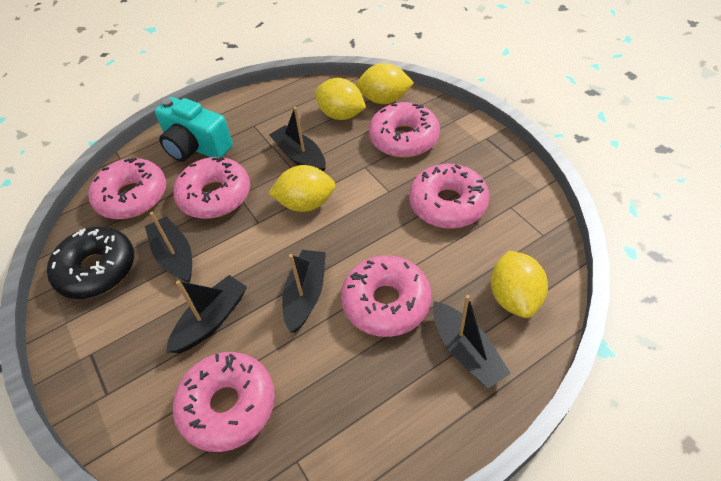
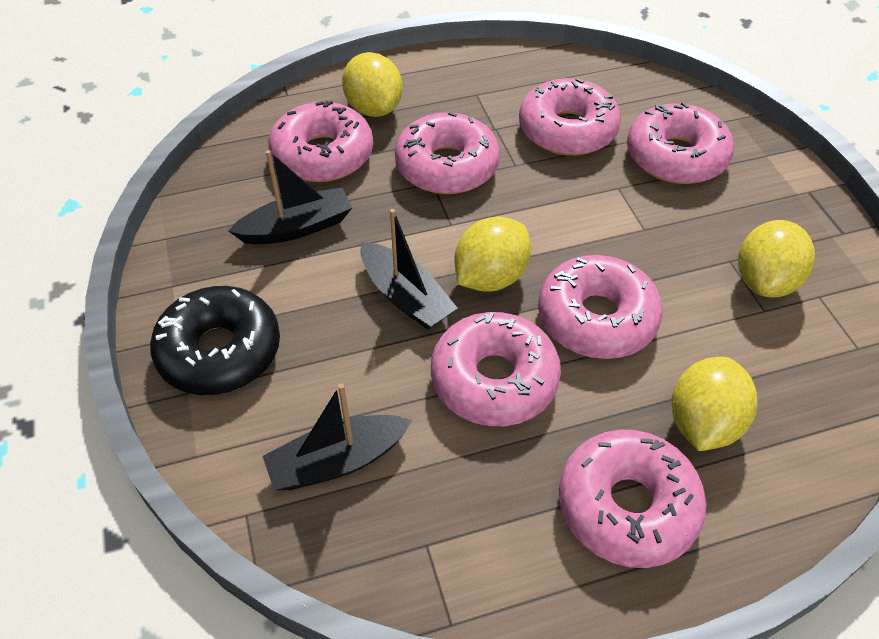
black boat: 5 -> 3
pink donut: 6 -> 7
turquoise camera: 1 -> 0

